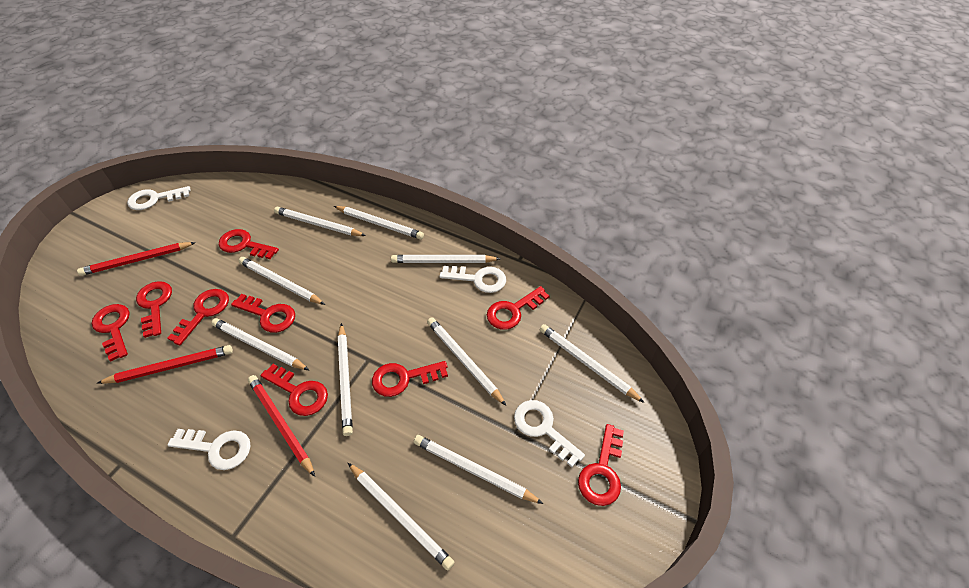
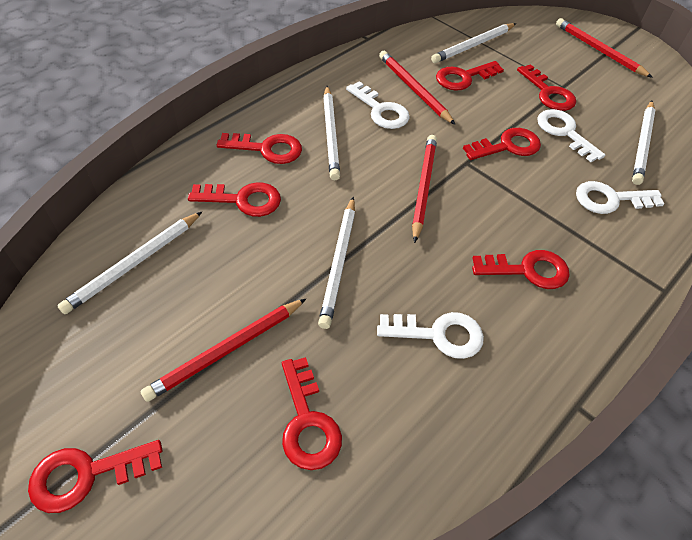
red key: 9 -> 8
red pencil: 3 -> 4
white pencil: 10 -> 5

